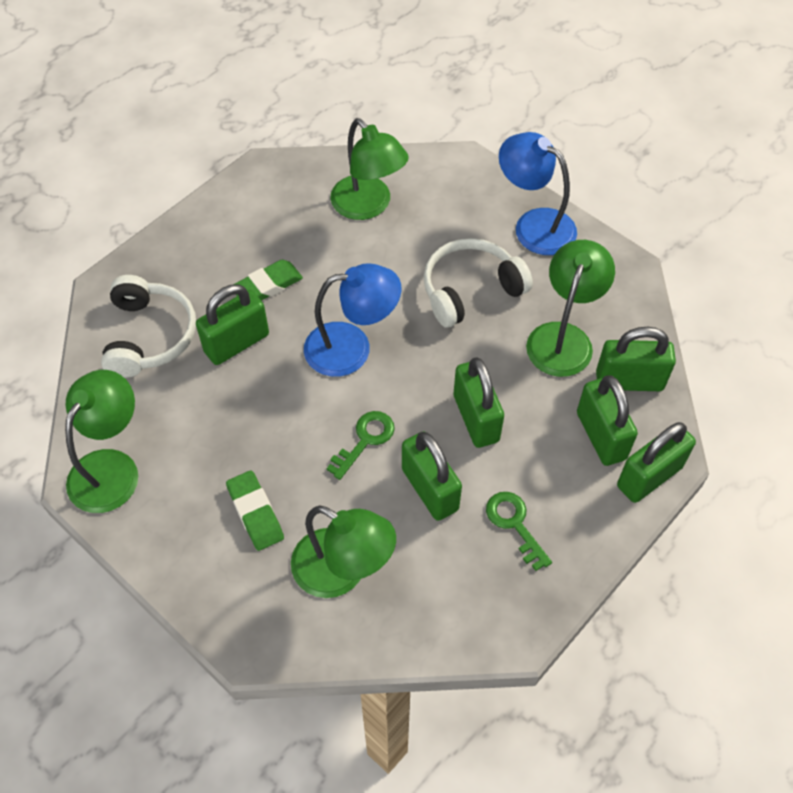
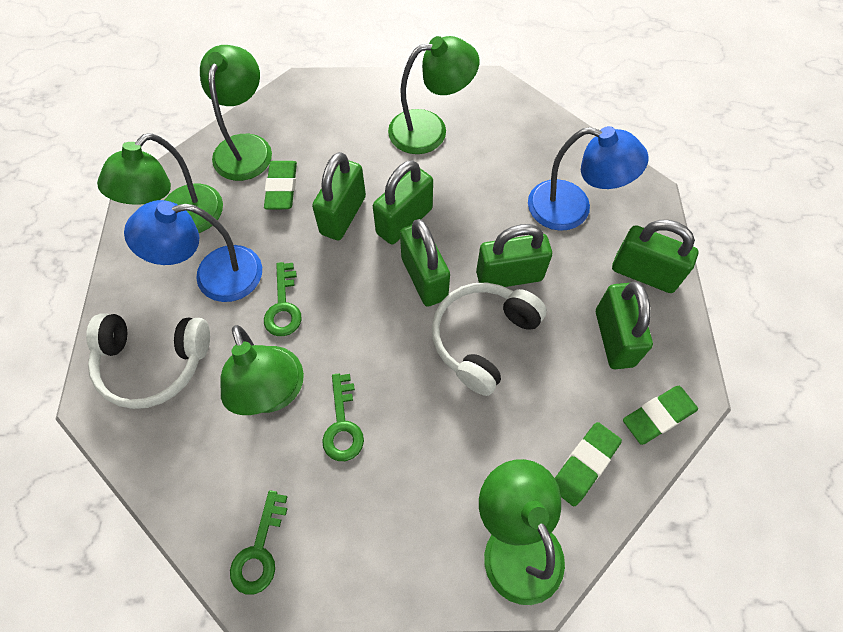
green eraser: 2 -> 3
green key: 2 -> 3
green lamp: 4 -> 5

